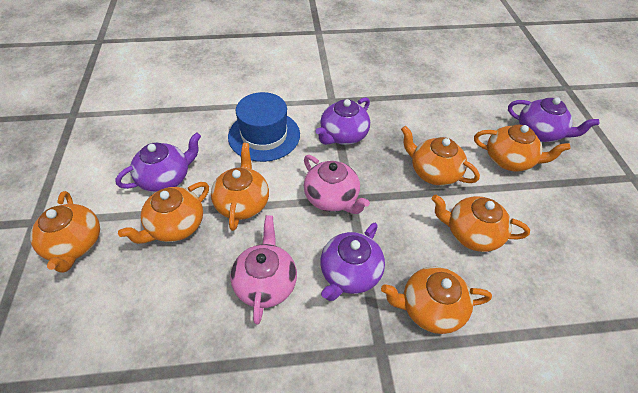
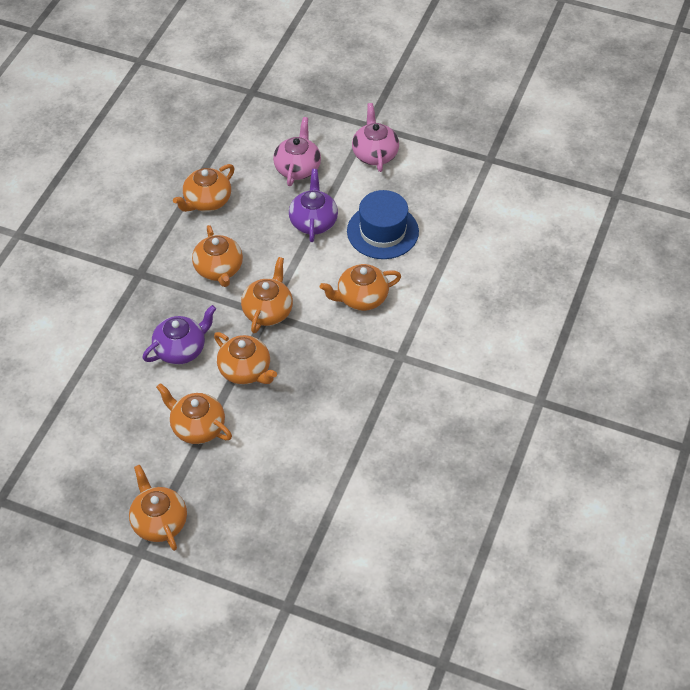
purple teapot: 4 -> 2

